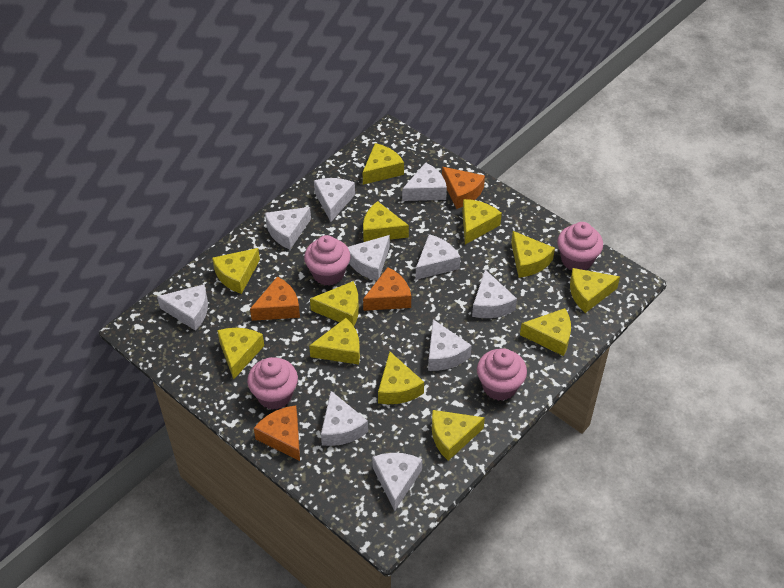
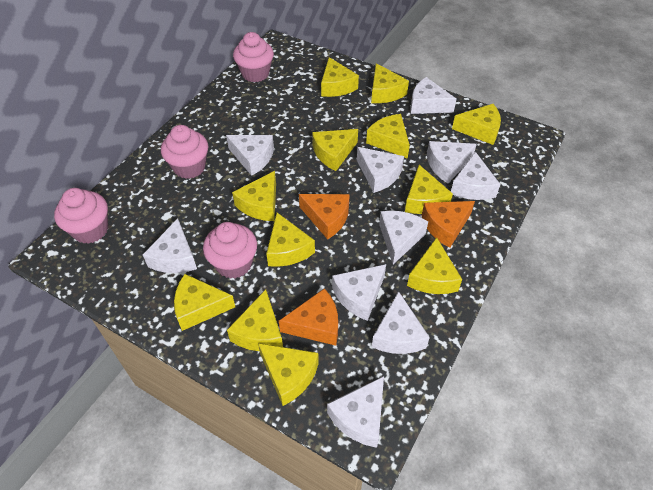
orange cheese: 4 -> 3

